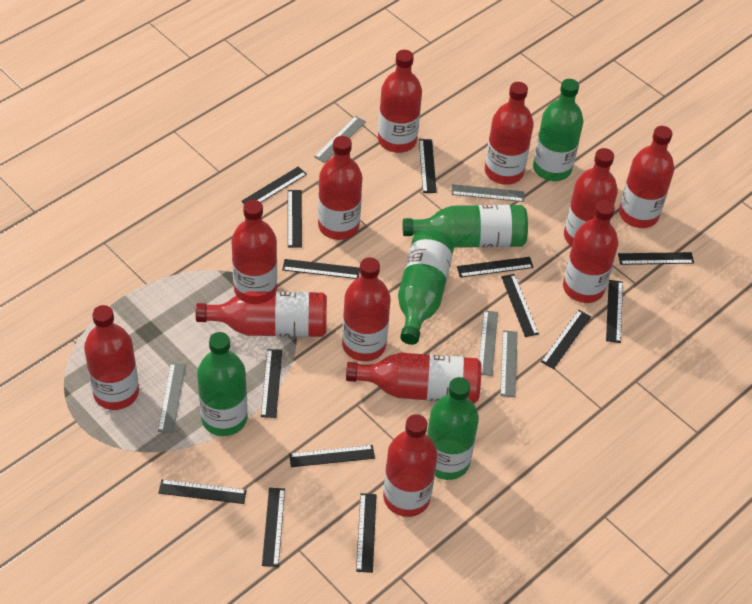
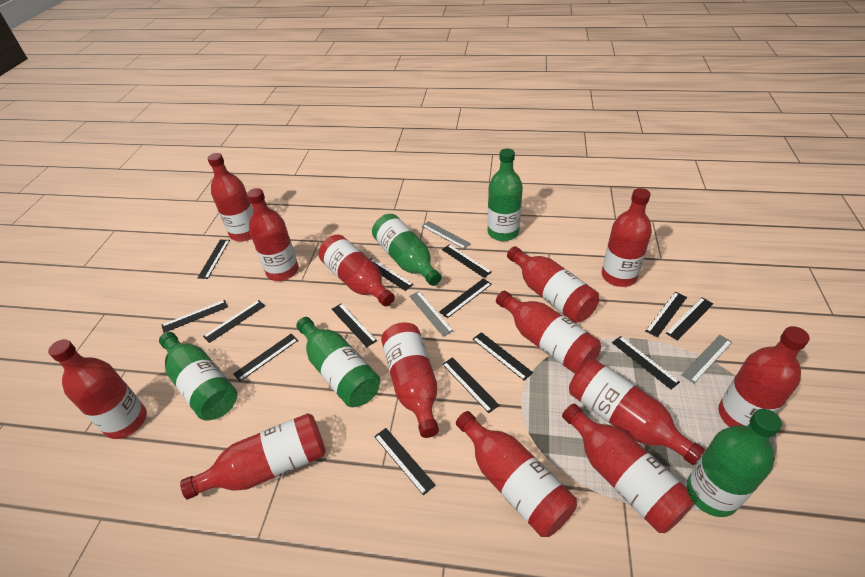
grey ruler: 5 -> 3
red bottle: 12 -> 13

